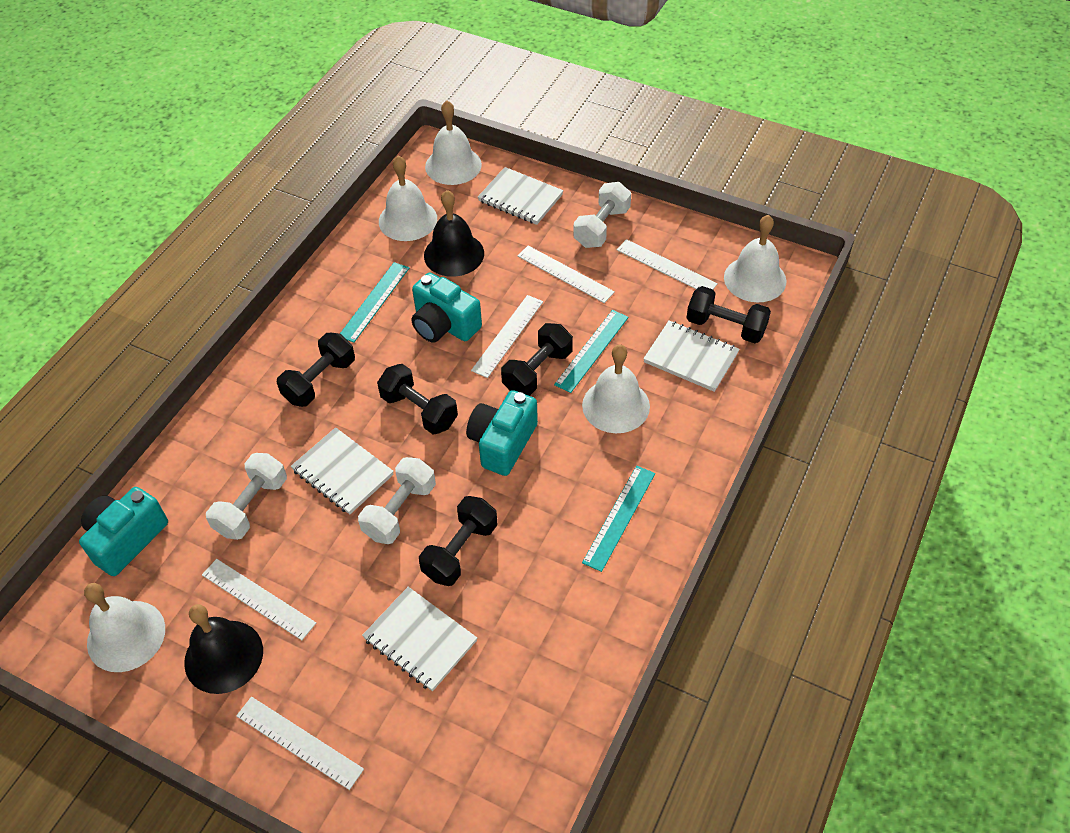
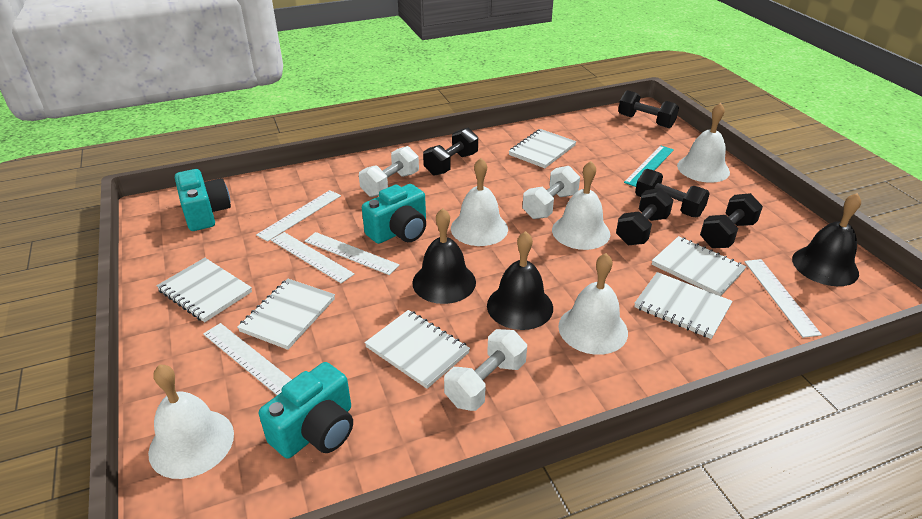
black bell: 2 -> 3
turquoise ruler: 3 -> 1
white notebook: 4 -> 6

